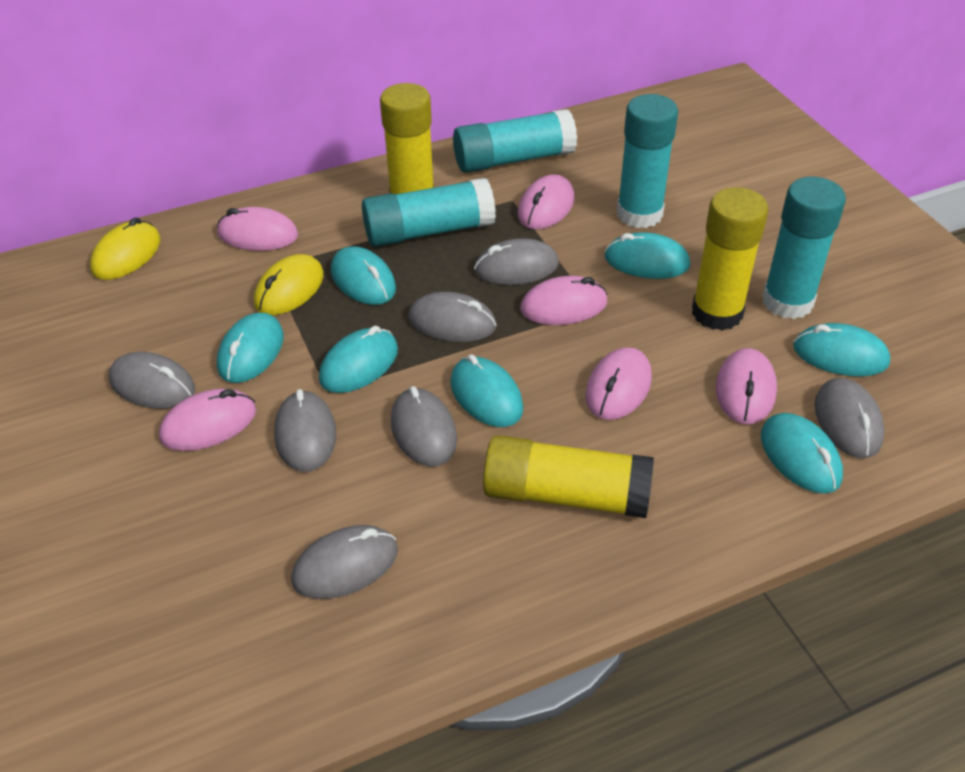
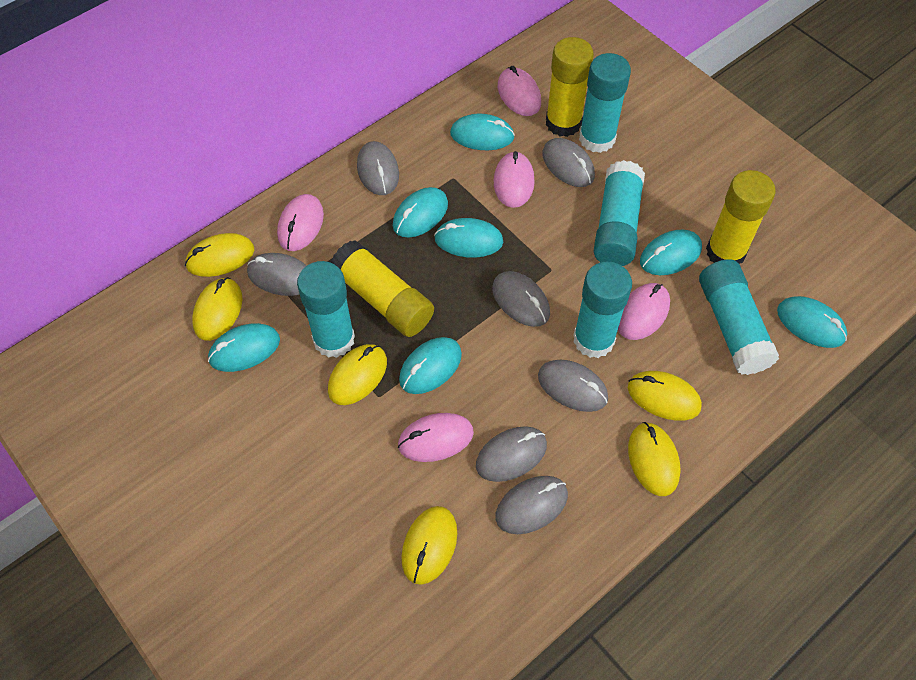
pink mouse: 6 -> 5
turquoise glue stick: 4 -> 5
yellow mouse: 2 -> 6

